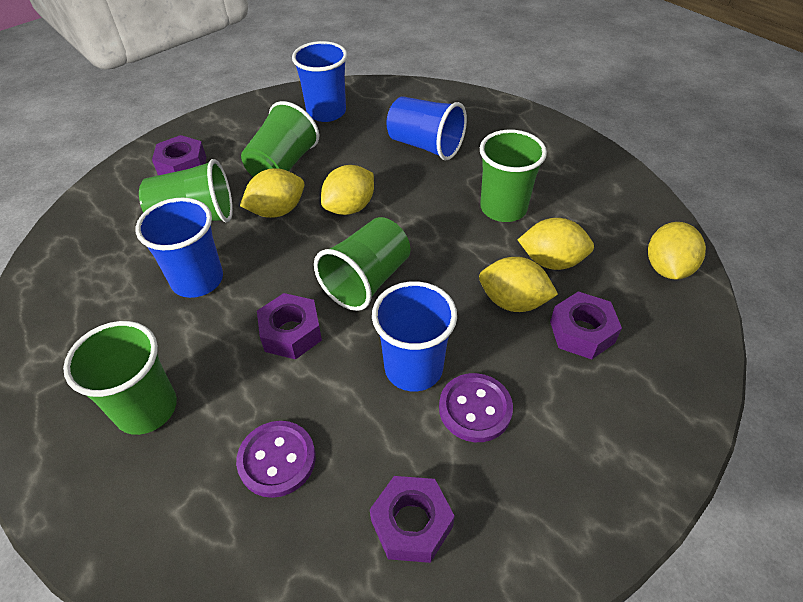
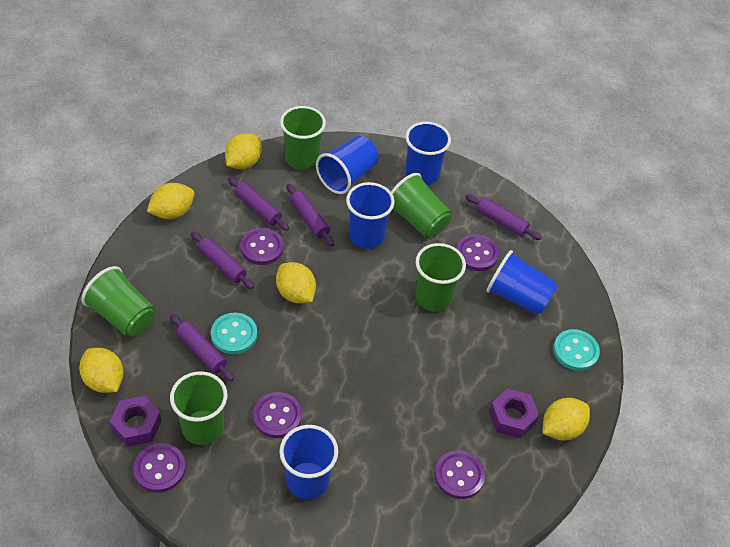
blue cup: 4 -> 5
purple button: 2 -> 5
purple nut: 4 -> 2
purple rolling pin: 0 -> 5
turquoise button: 0 -> 2

